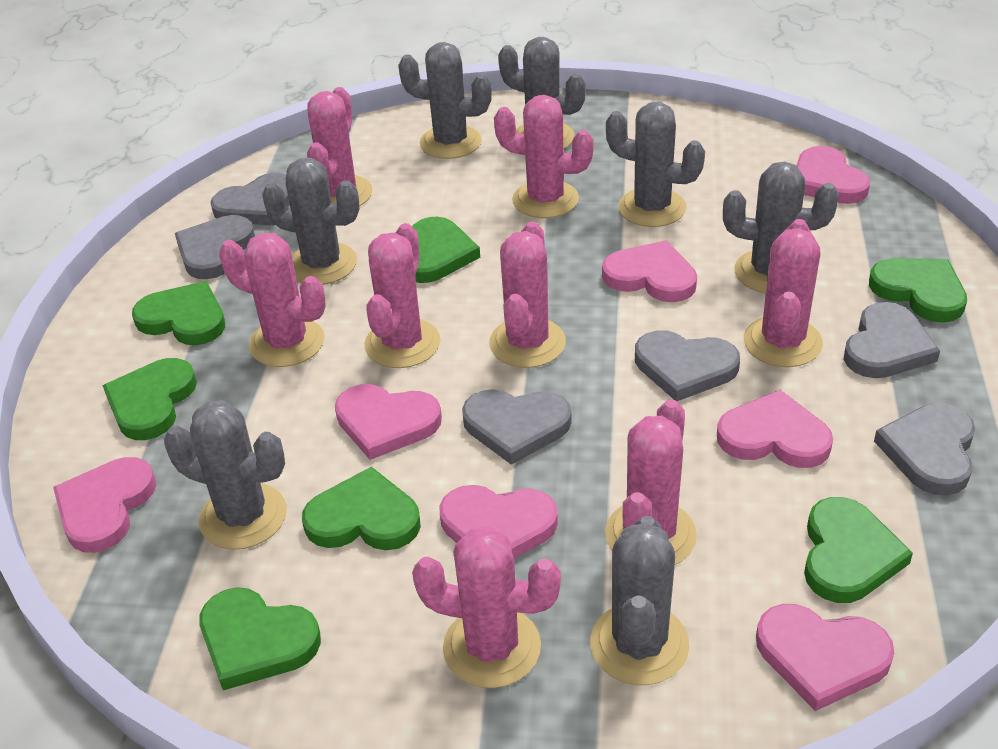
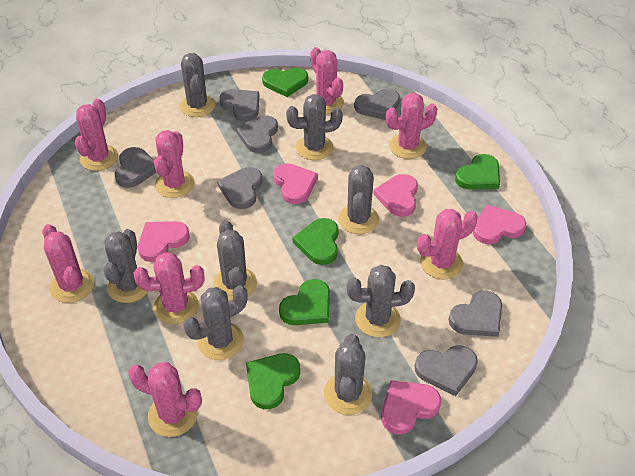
green heart: 7 -> 5
grey cactus: 7 -> 8
grey heart: 6 -> 7
pink heart: 7 -> 5

